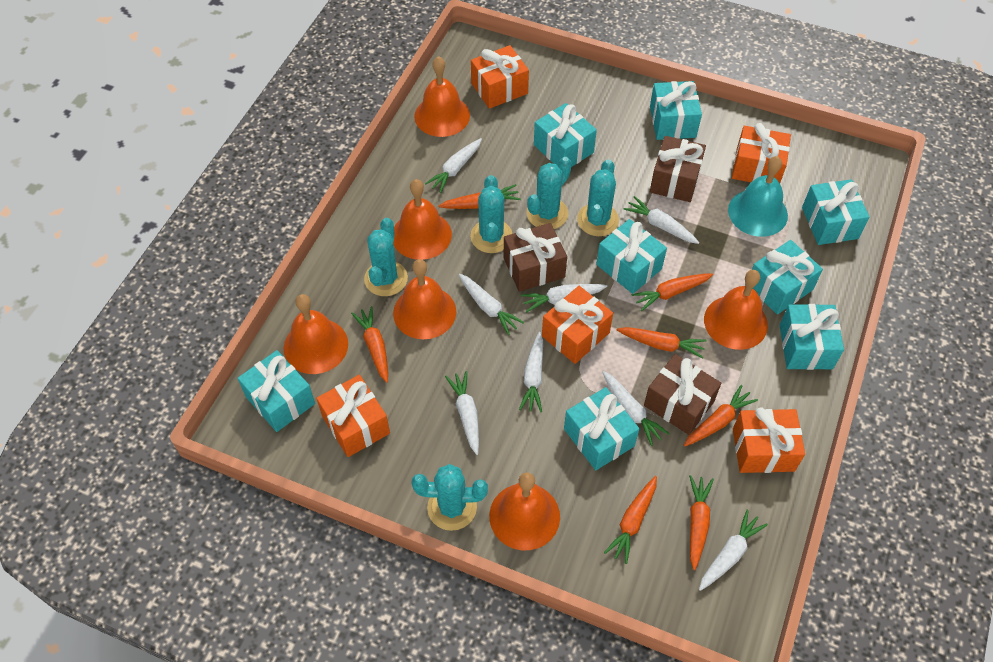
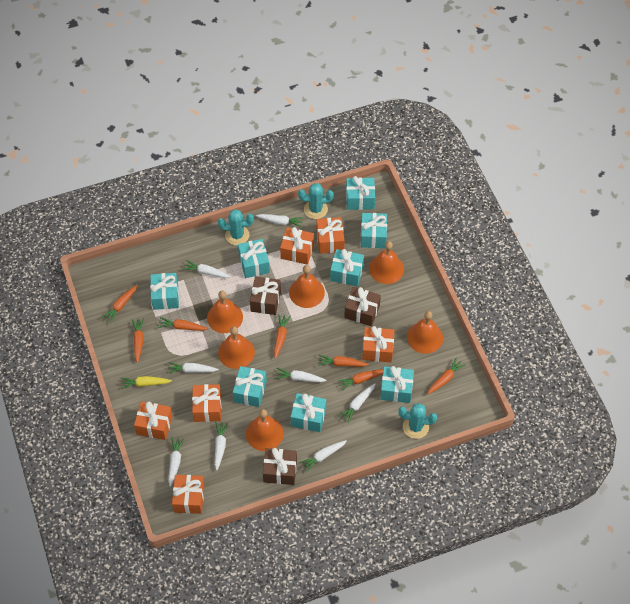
orange gift: 5 -> 6
turquoise bell: 1 -> 0
turquoise cactus: 5 -> 3
yellow carrot: 0 -> 1

